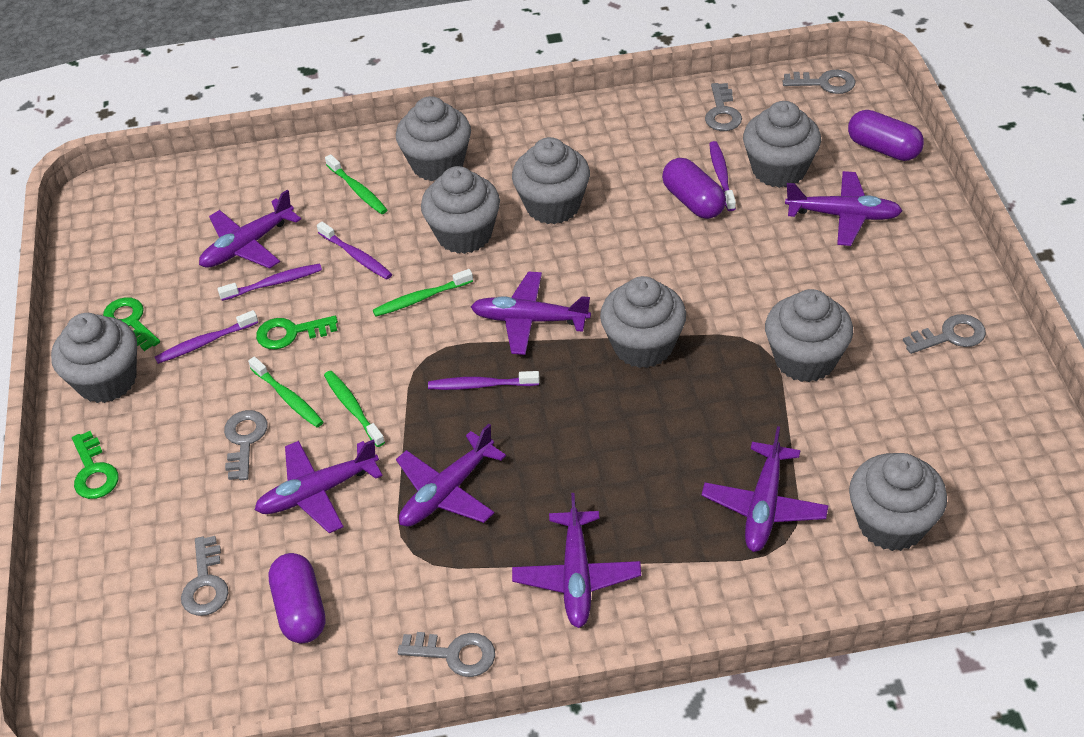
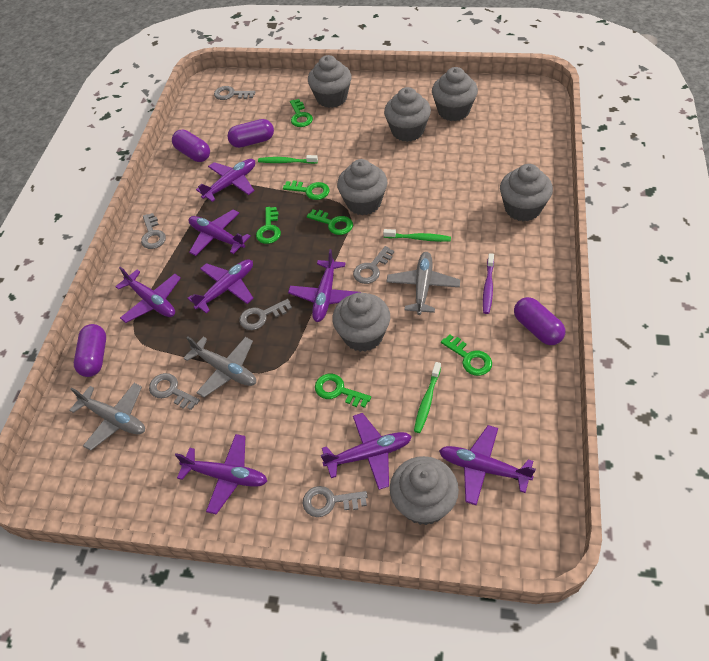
green key: 3 -> 6
green toothbrush: 4 -> 3
grey cupcake: 8 -> 7
grey plane: 0 -> 3
purple capsule: 3 -> 4
purple plane: 7 -> 8
purple toothbrush: 5 -> 1

